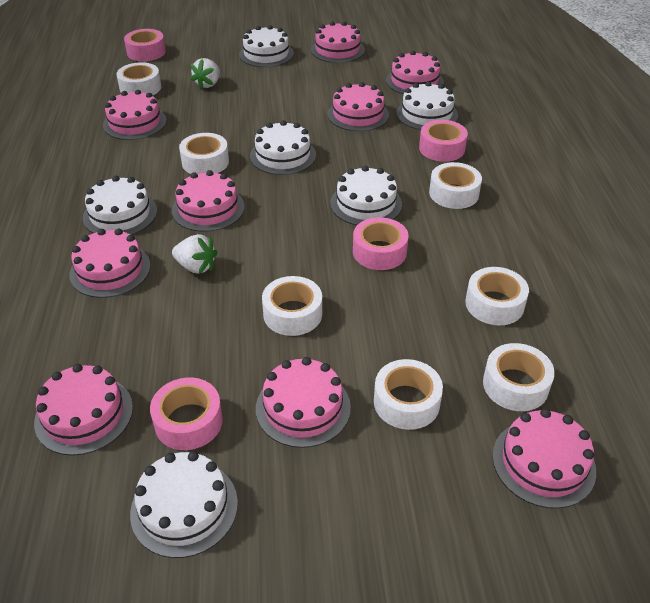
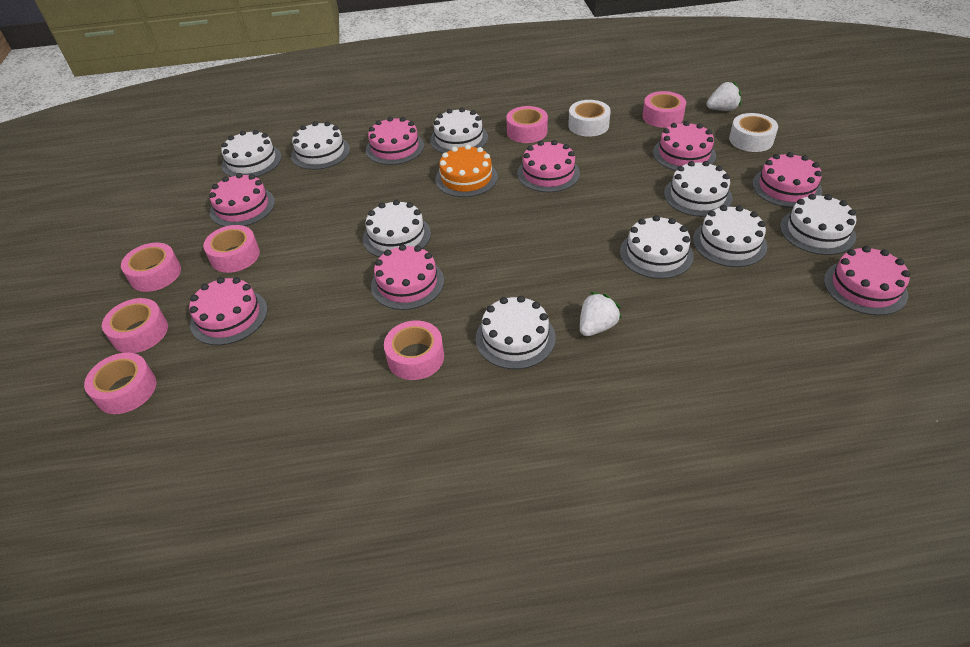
orange cake: 0 -> 1
pink cake: 9 -> 8
pink tape: 4 -> 7
white cake: 6 -> 9
white tape: 7 -> 2

